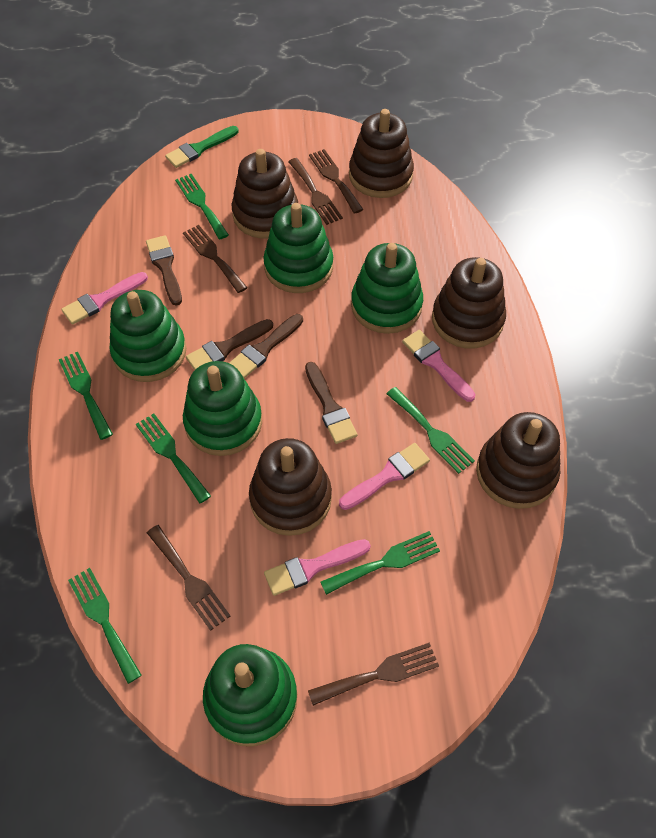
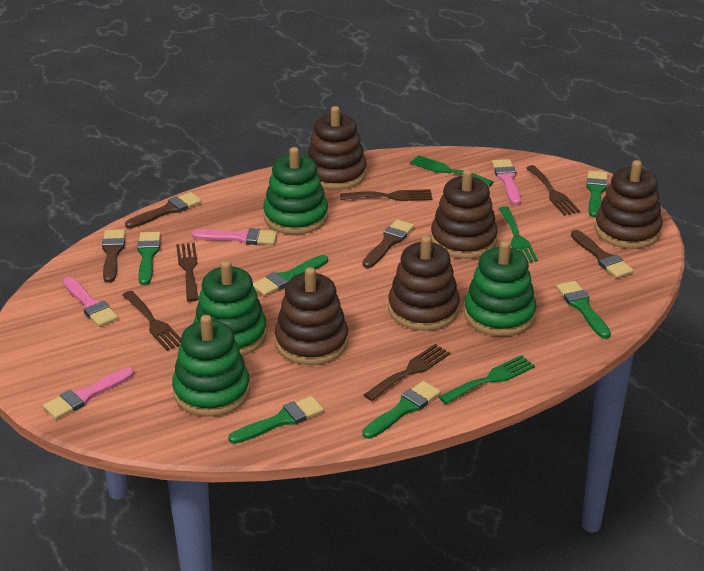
green brush: 1 -> 6
green fork: 6 -> 3
green stacking toy: 5 -> 4

